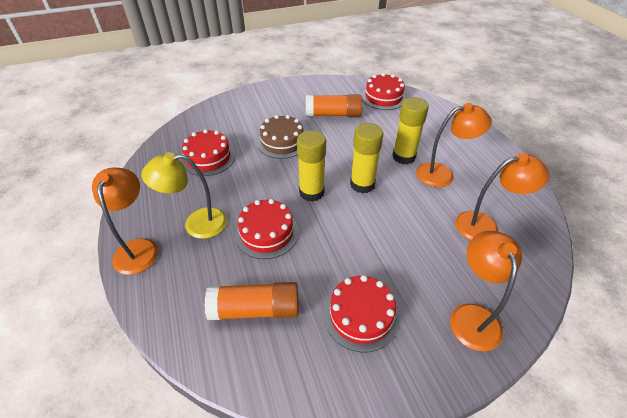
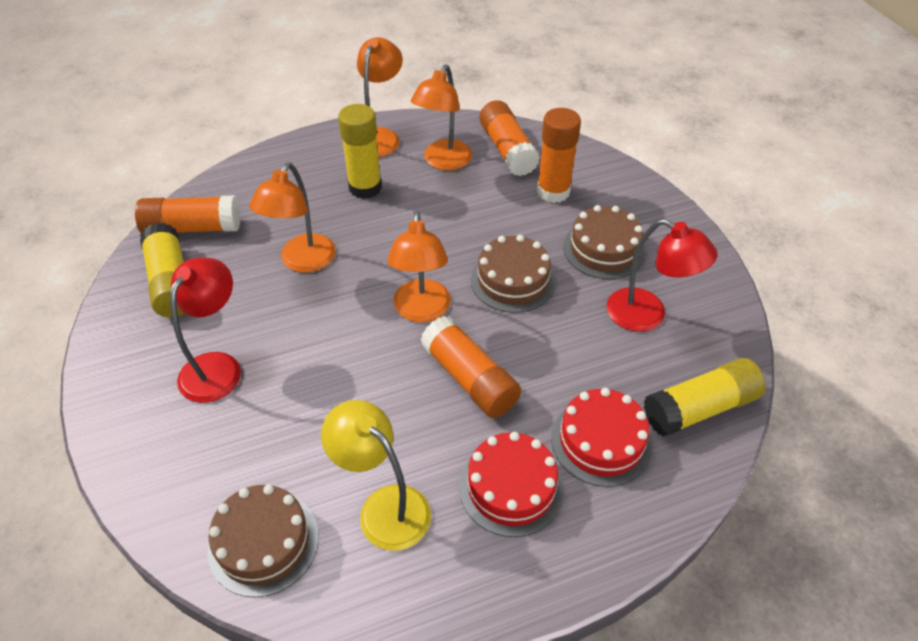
brown cake: 1 -> 3
orange glue stick: 2 -> 4
red cake: 4 -> 2
red lamp: 0 -> 2

